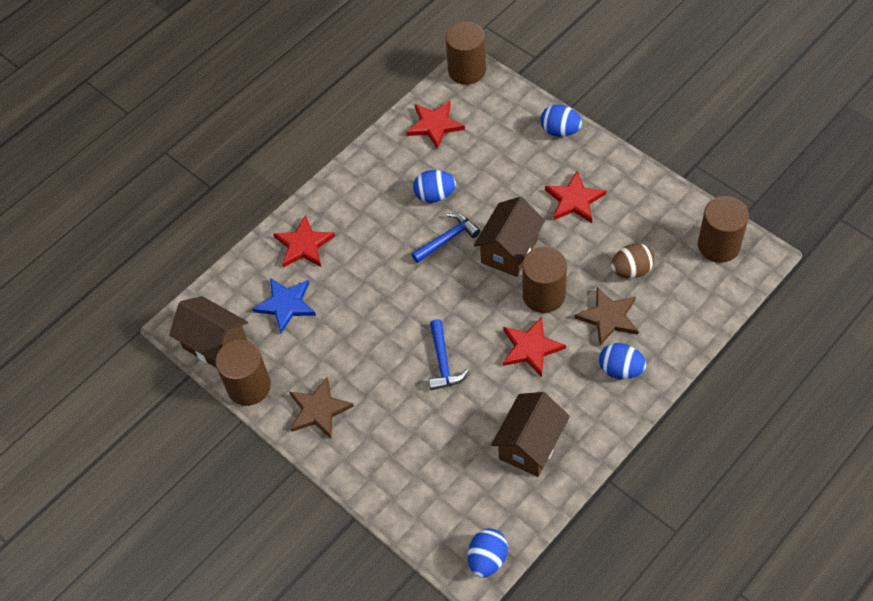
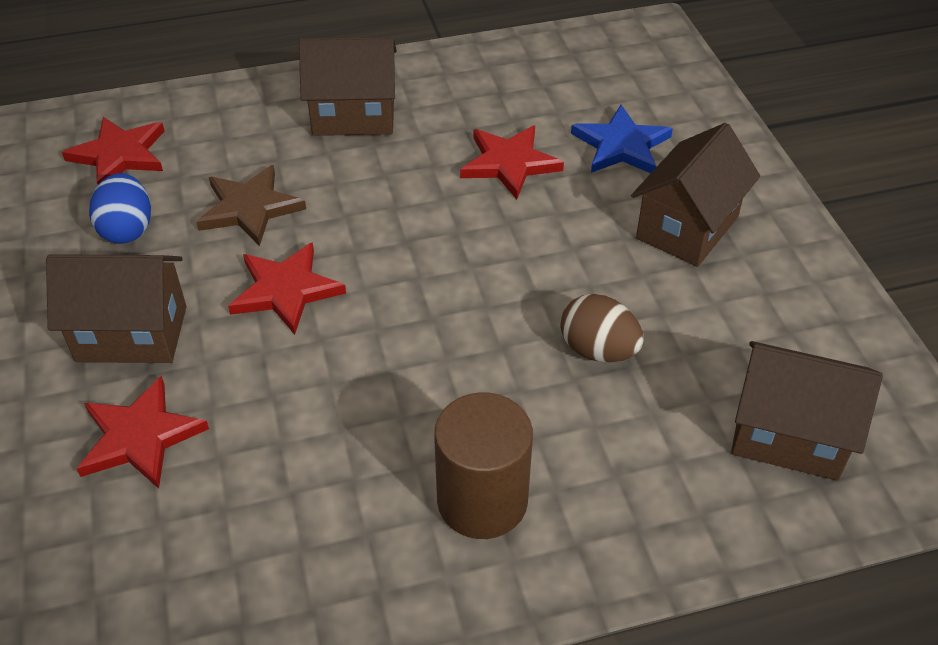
blue egg: 4 -> 1
blue hammer: 2 -> 0
brown cylinder: 4 -> 1
brown house: 3 -> 4
brown star: 2 -> 1

